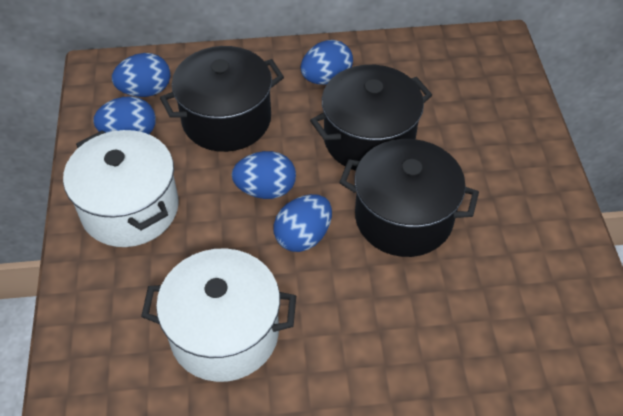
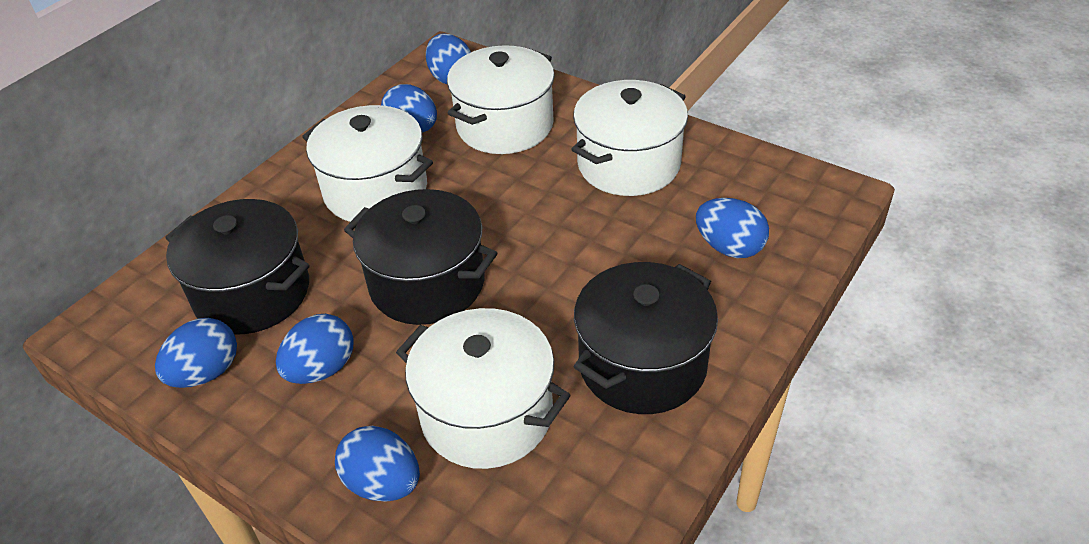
blue egg: 5 -> 6
white pot: 2 -> 4

